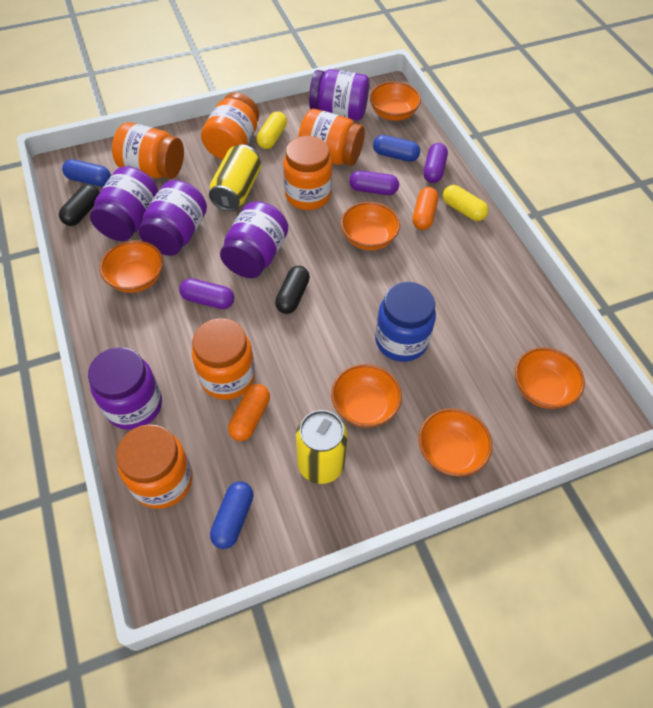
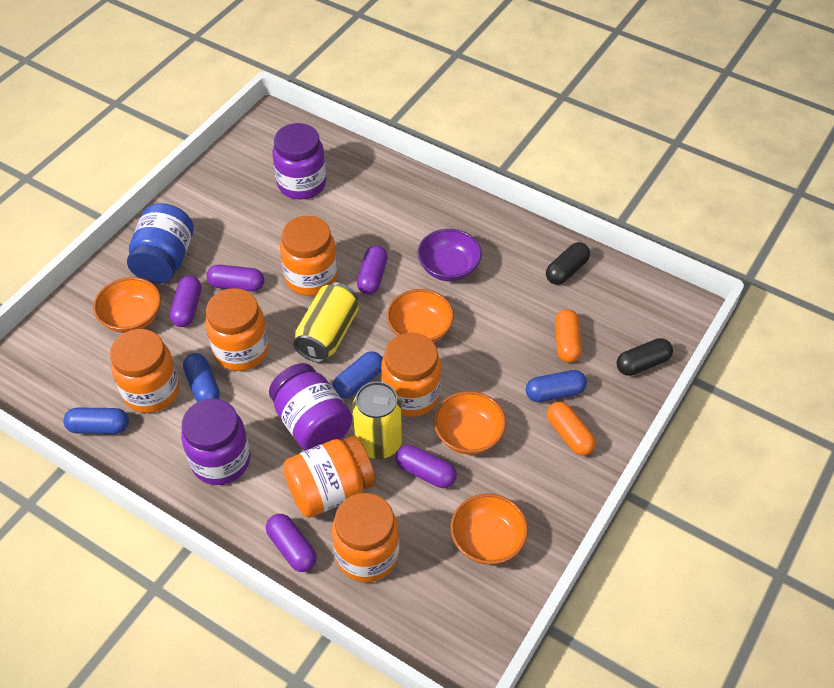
blue capsule: 3 -> 4
orange bowl: 6 -> 4
purple bowl: 0 -> 1
purple capsule: 3 -> 5
purple jar: 5 -> 3
yellow capsule: 2 -> 0

